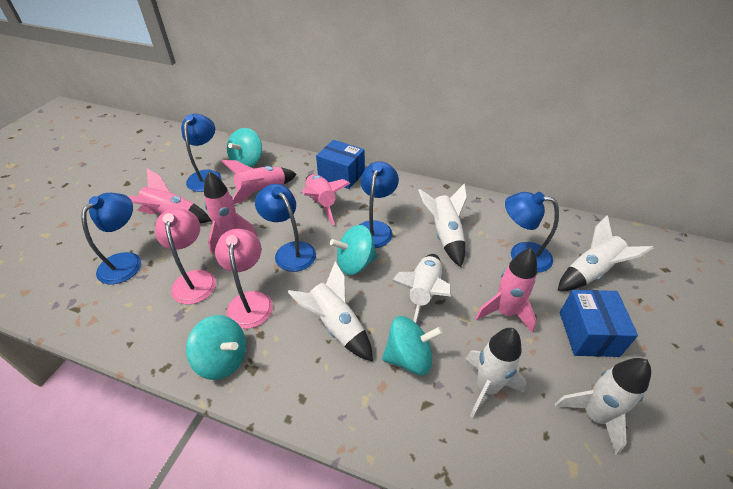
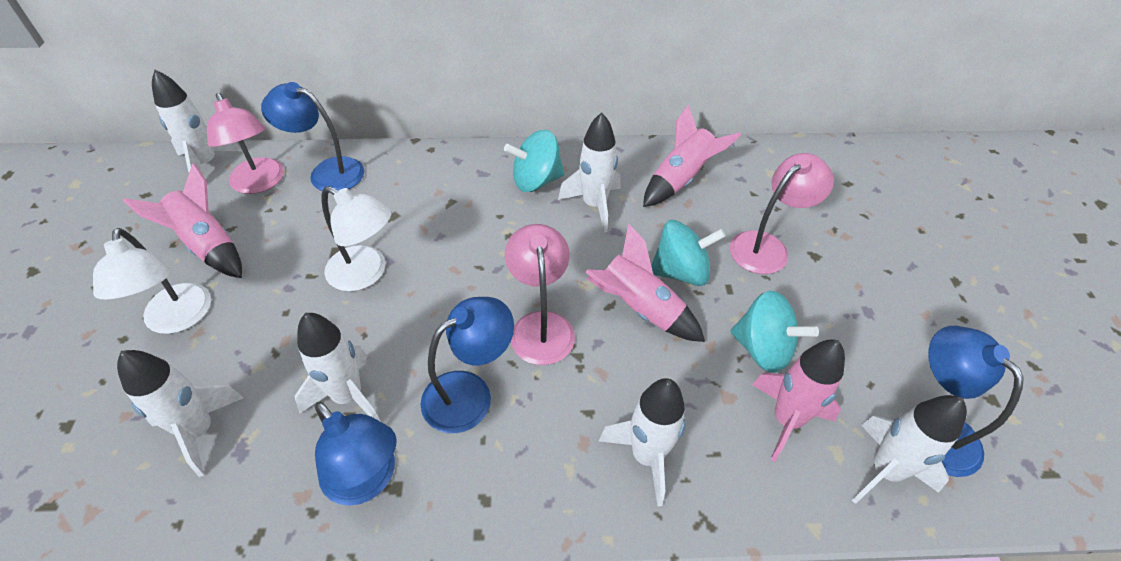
blue box: 2 -> 0
blue lamp: 5 -> 4
pink lamp: 2 -> 3
pink rocket: 5 -> 4
turquoise spinning top: 4 -> 3
white lamp: 0 -> 2

